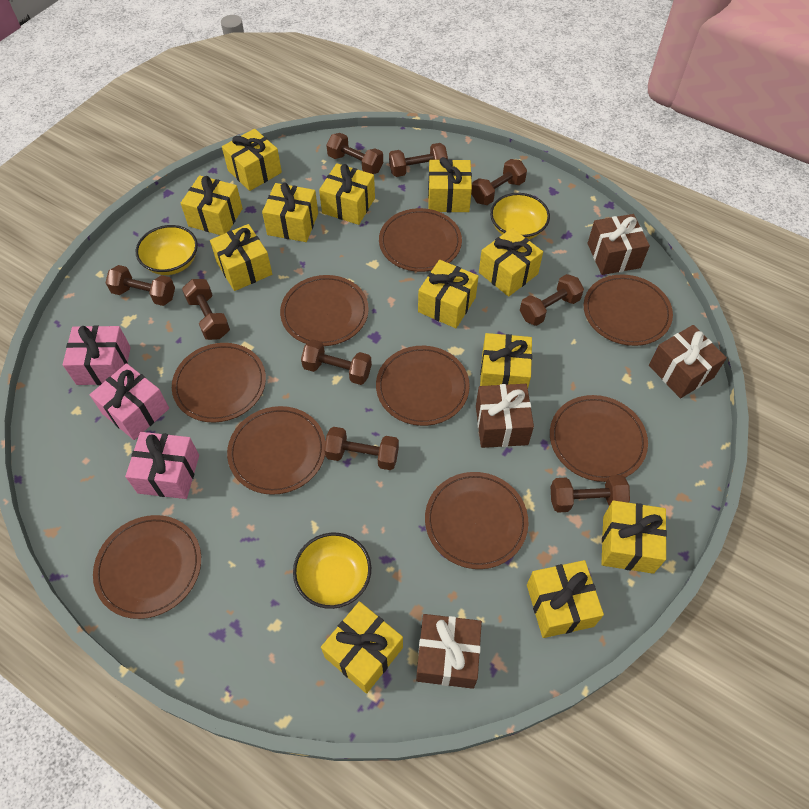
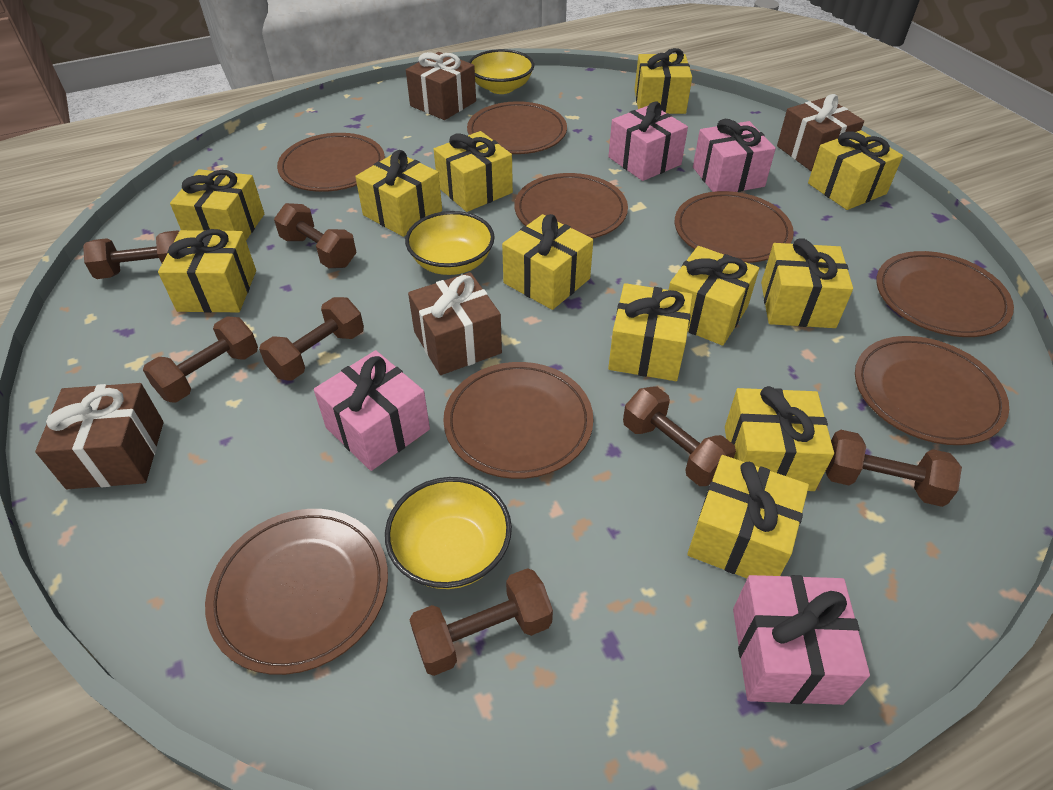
brown dumbbell: 9 -> 7
brown plate: 9 -> 8
pink gift: 3 -> 4

